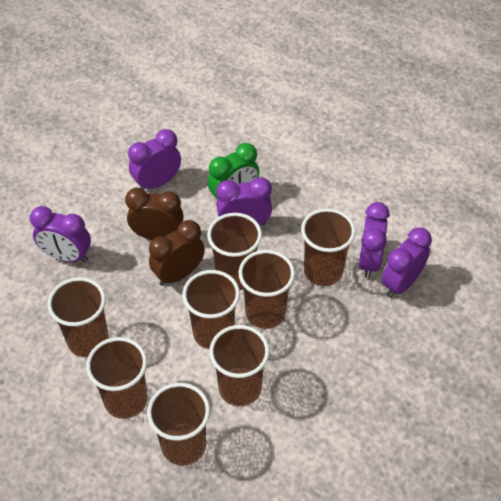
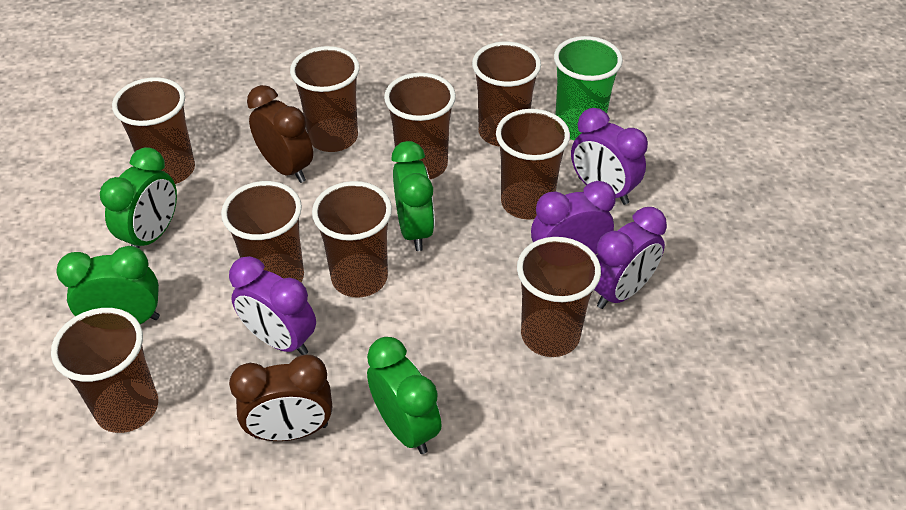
brown cup: 8 -> 9
green clock: 1 -> 4
green cup: 0 -> 1
purple clock: 5 -> 4

